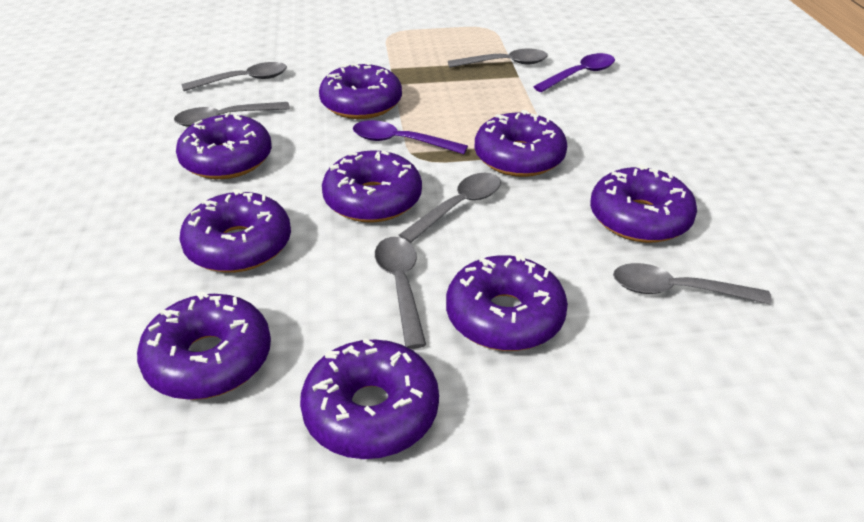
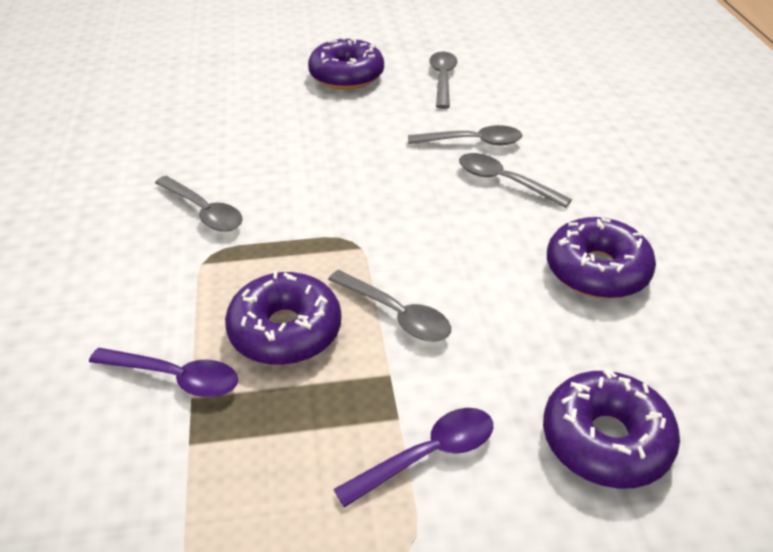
grey spoon: 6 -> 5
purple donut: 9 -> 4

